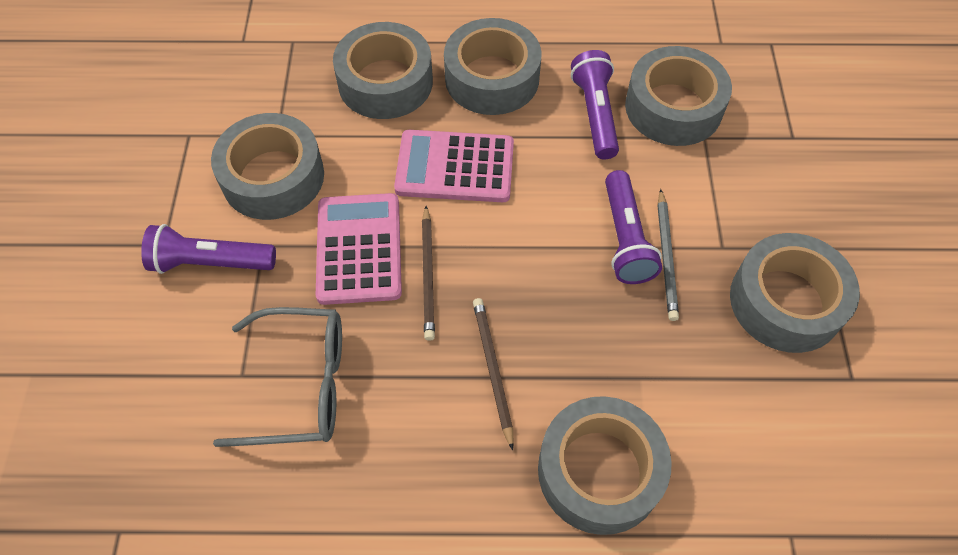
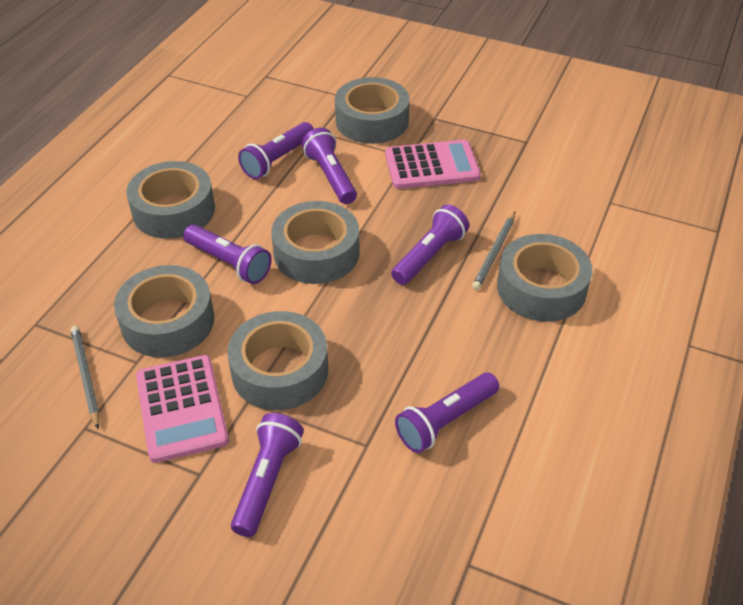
brown pencil: 2 -> 0
grey glasses: 1 -> 0
grey pencil: 1 -> 2
purple flashlight: 3 -> 6

